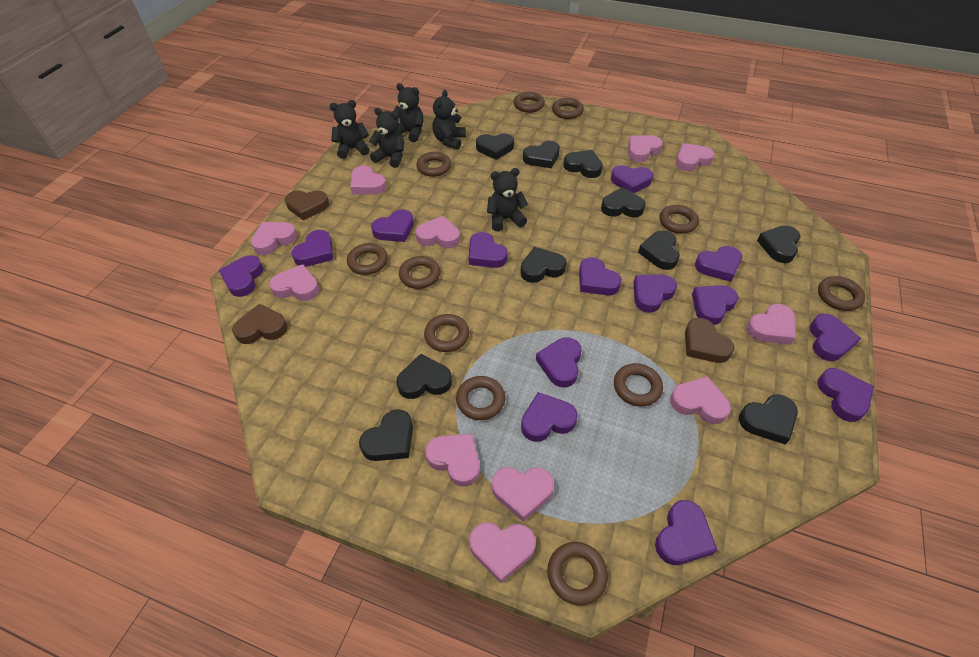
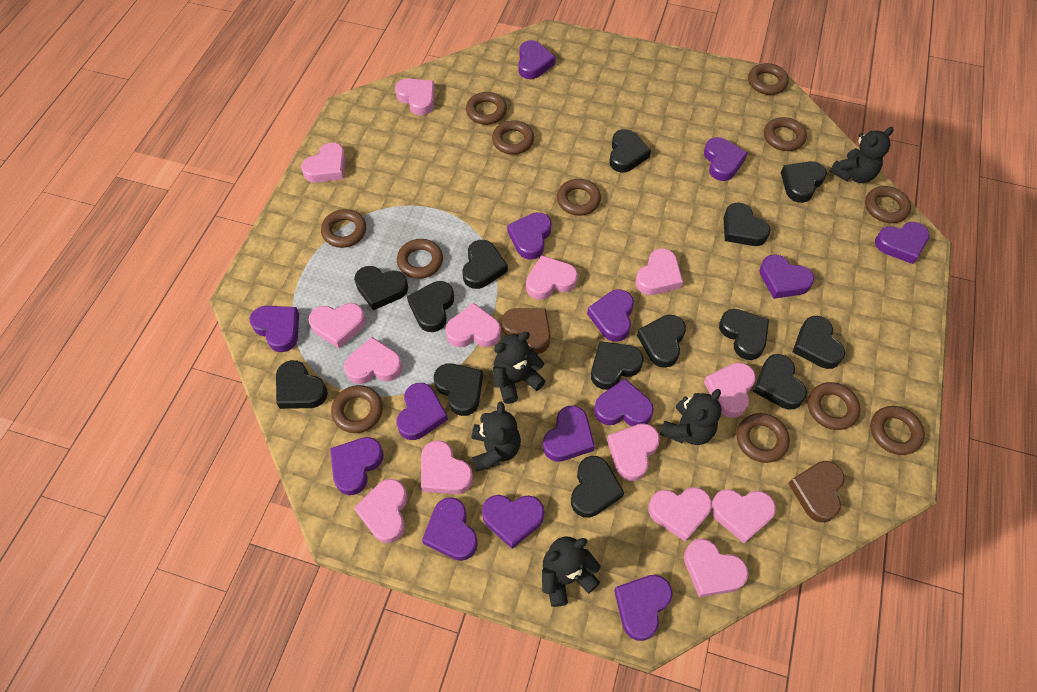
black heart: 10 -> 14
brown heart: 3 -> 2
brown ring: 11 -> 12
pink heart: 11 -> 14

